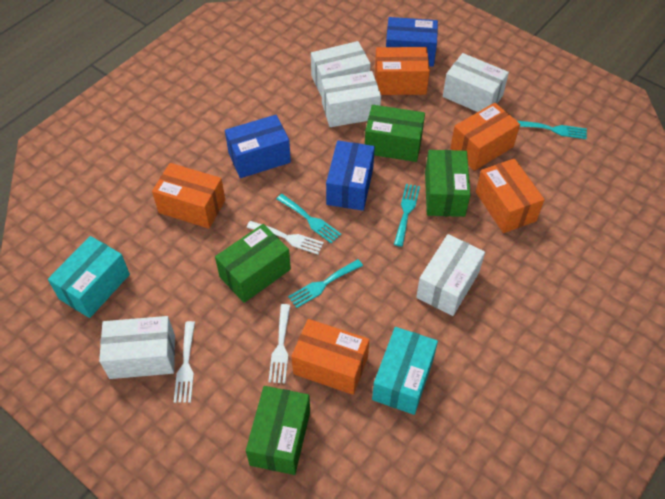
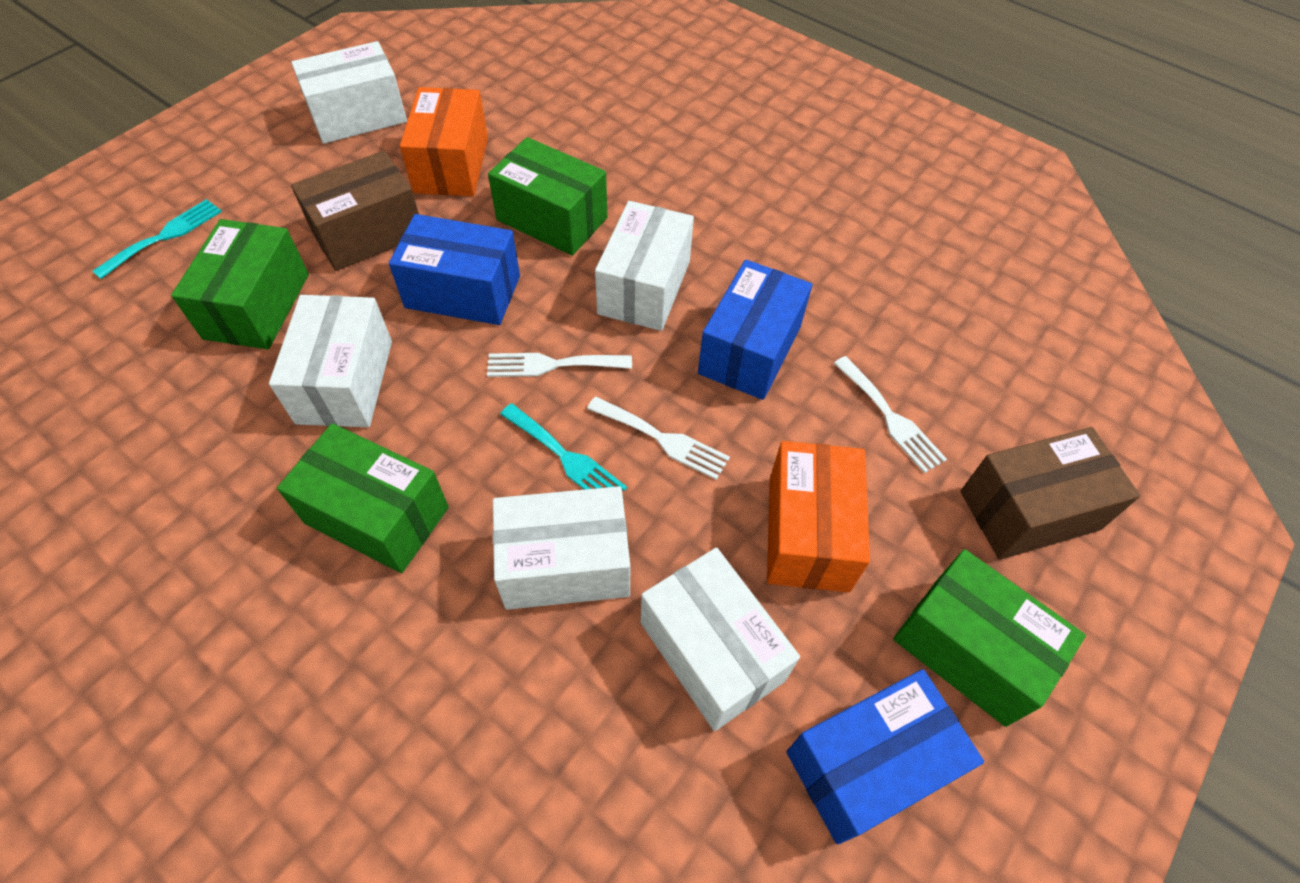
brown box: 0 -> 2
orange box: 5 -> 2
turquoise box: 2 -> 0
turquoise fork: 4 -> 2

